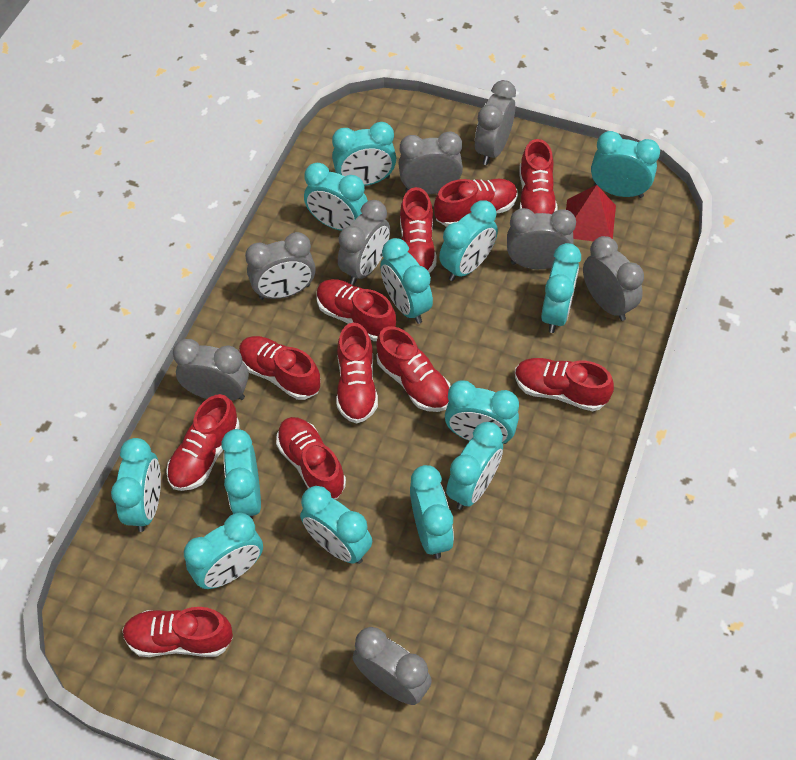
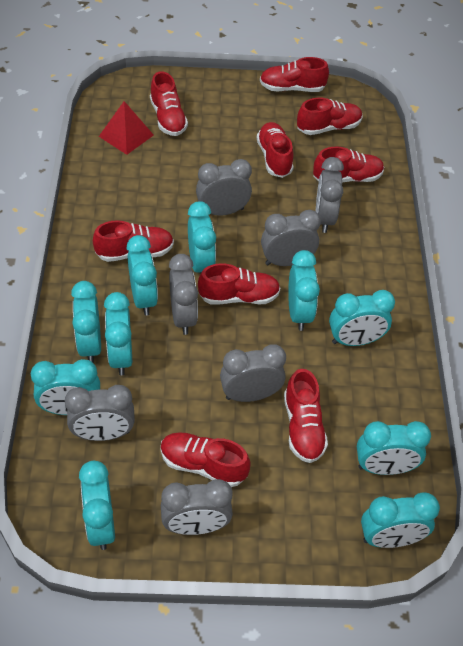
grey clock: 8 -> 7
red shoe: 11 -> 9
turquoise clock: 13 -> 10

